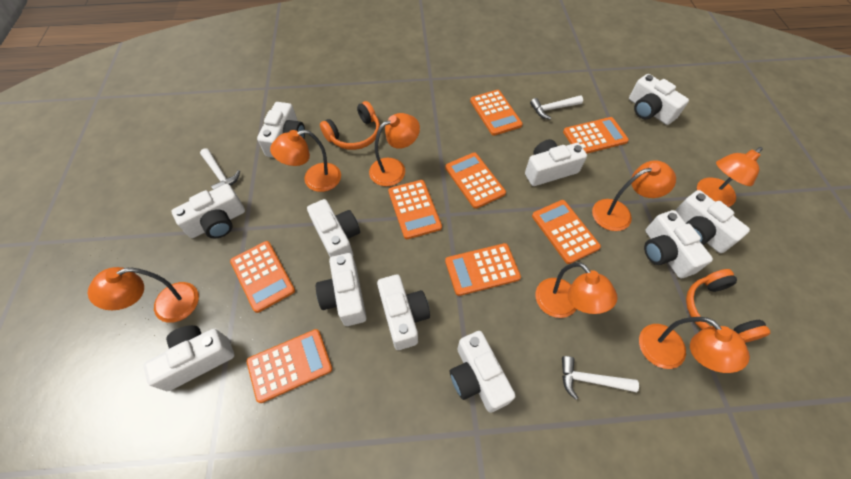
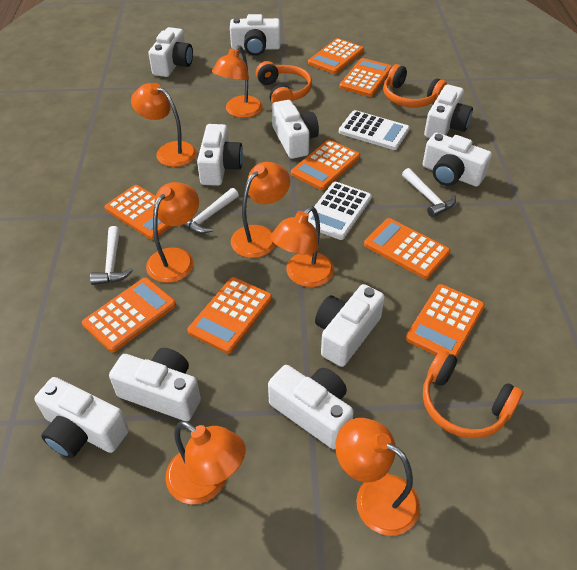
orange headphones: 2 -> 3
white calculator: 0 -> 2
white camera: 11 -> 10

